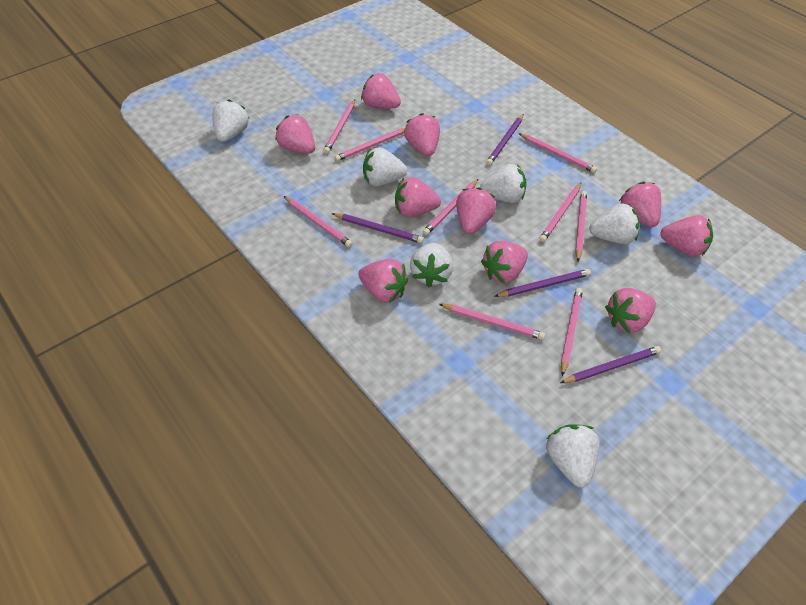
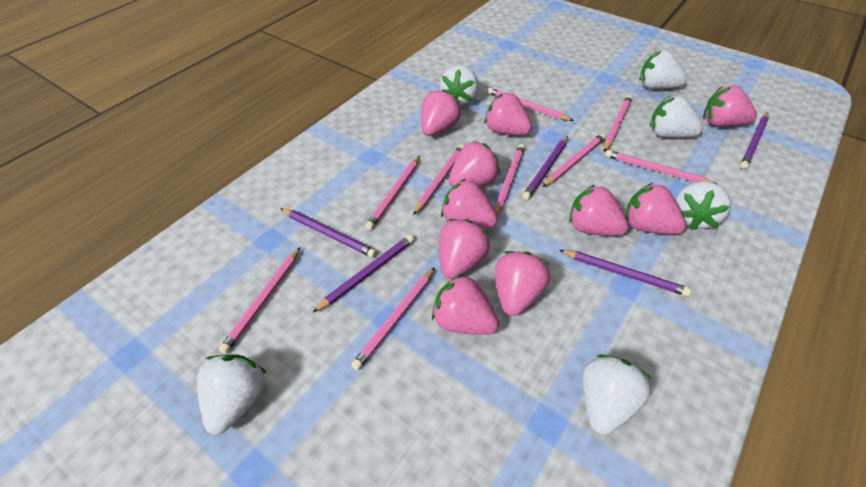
purple pencil: 4 -> 5

